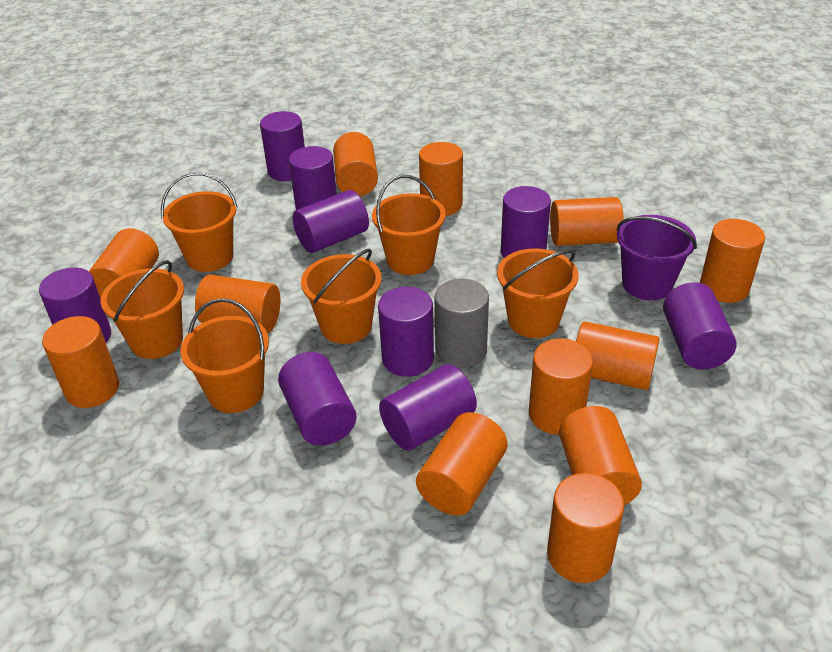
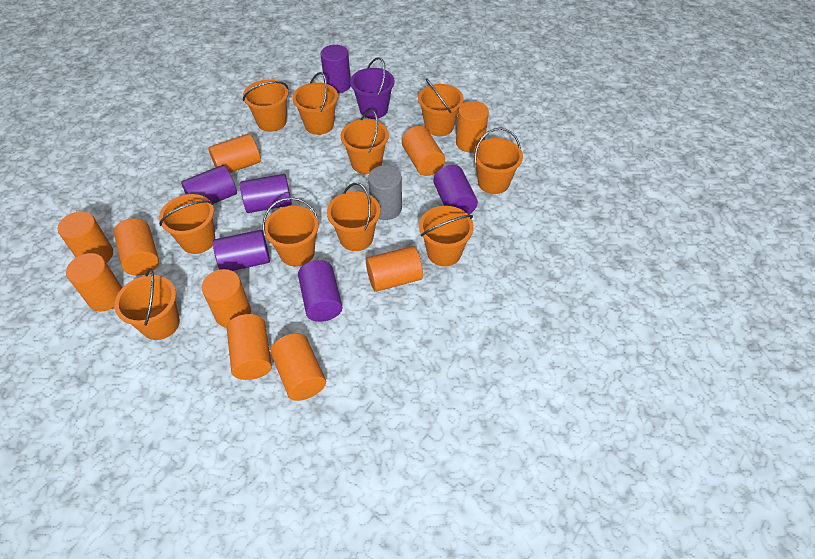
orange bucket: 6 -> 10
orange cylinder: 12 -> 10
purple cylinder: 9 -> 6

